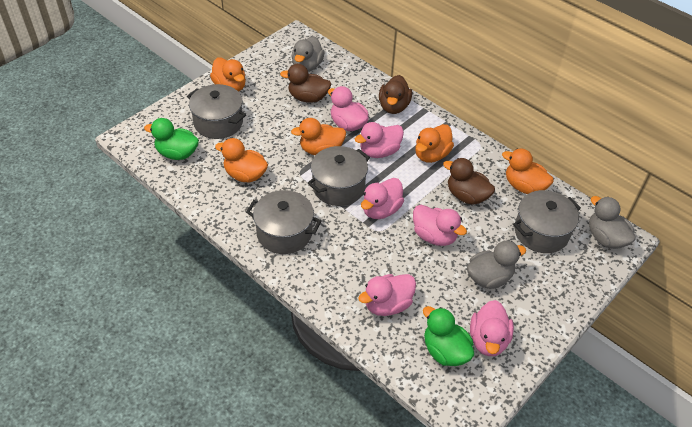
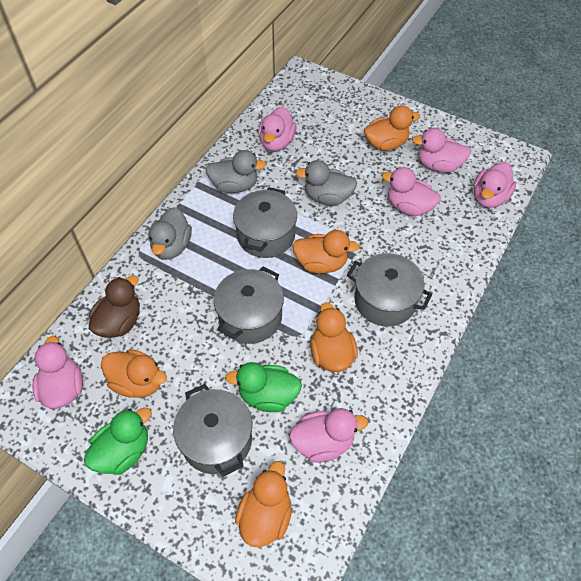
brown duck: 3 -> 1

